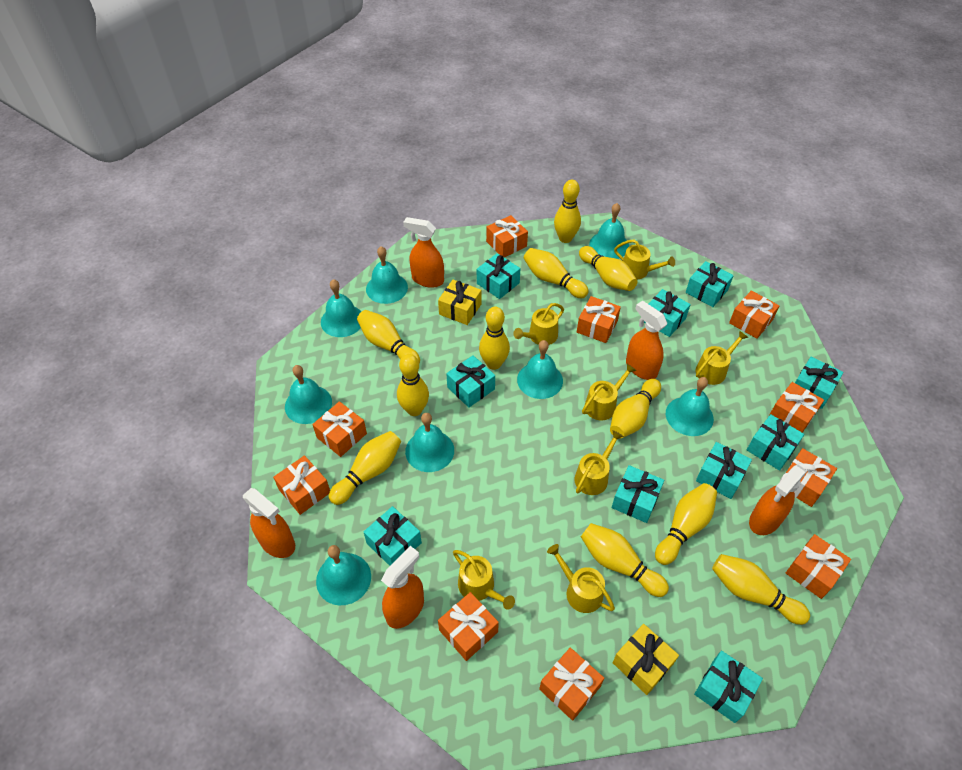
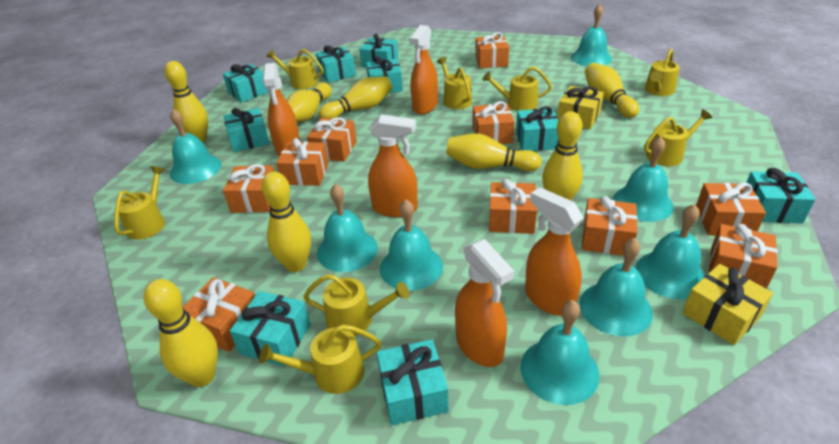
turquoise gift: 10 -> 9
yellow bowling pin: 11 -> 8
yellow watering can: 7 -> 8

